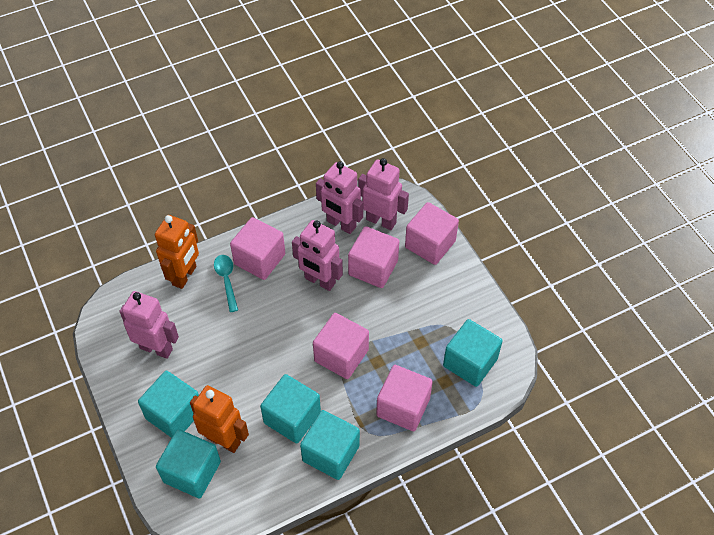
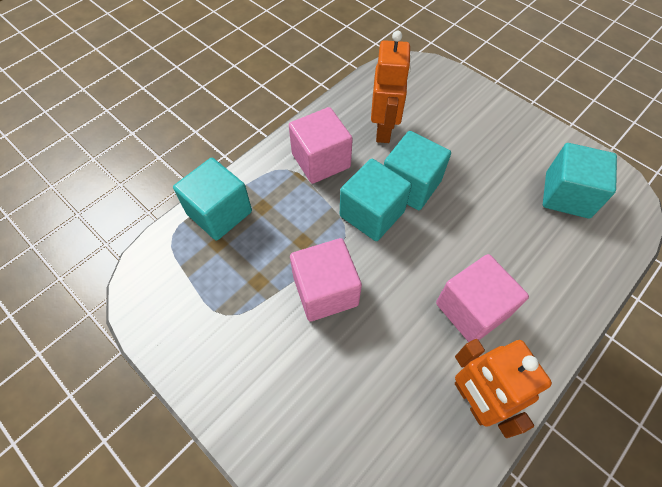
pink cube: 5 -> 3
pink robot: 4 -> 0
turquoise cube: 5 -> 4
turquoise spoon: 1 -> 0

